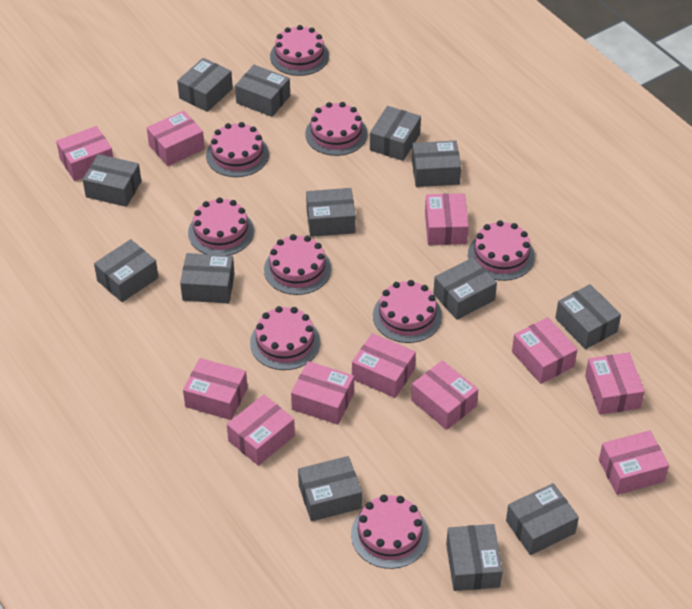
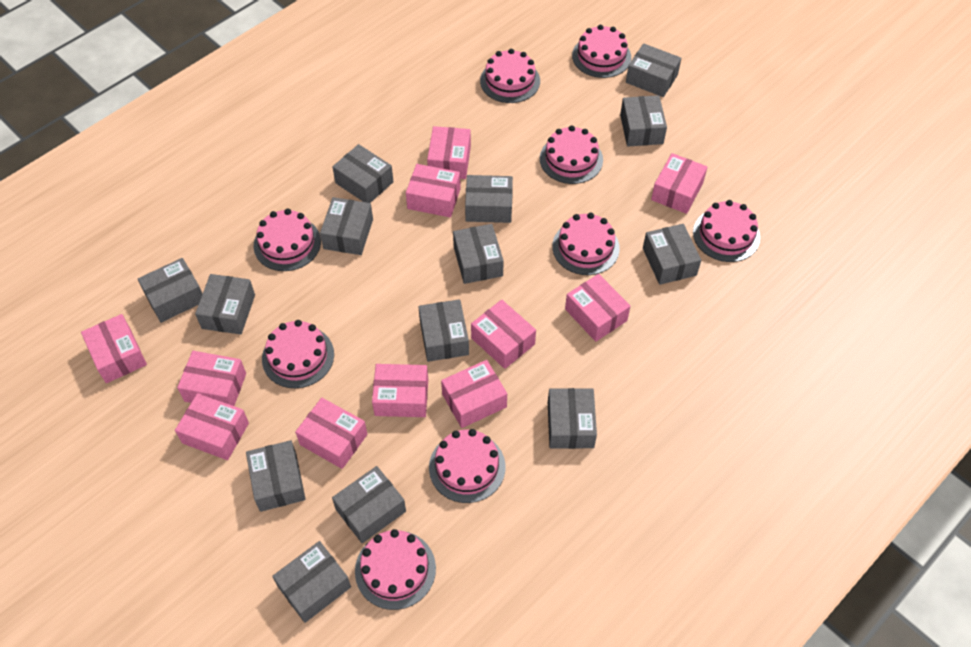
grey box: 13 -> 14

